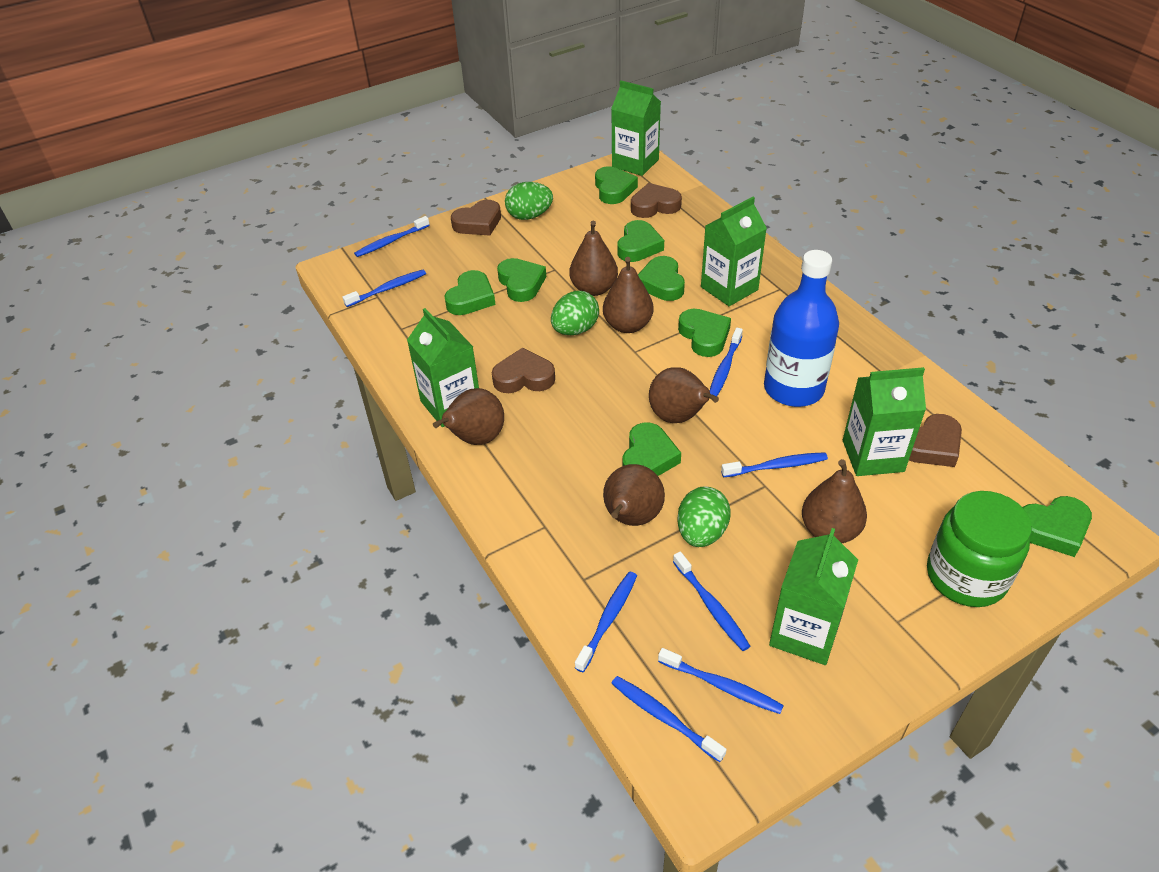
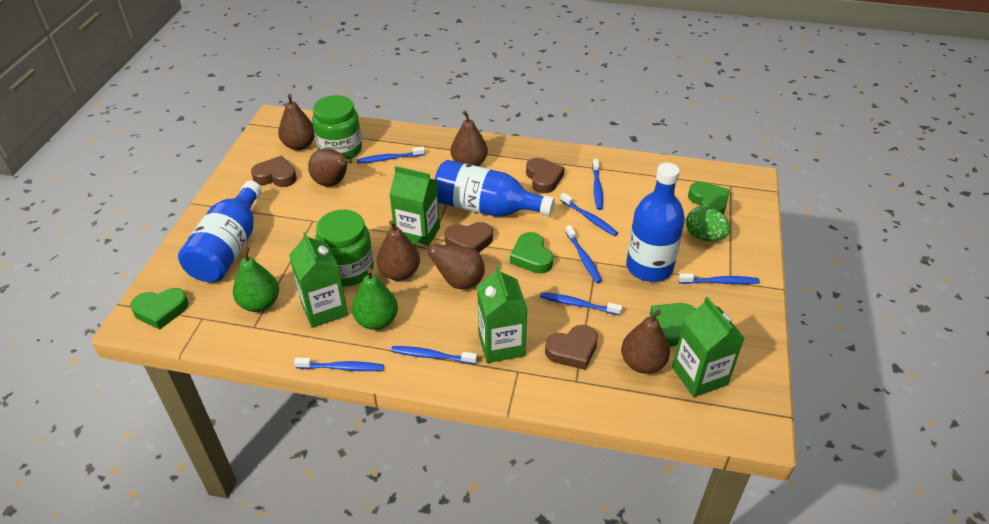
blue bottle: 1 -> 3
green carton: 5 -> 4
green egg: 3 -> 1
green heart: 8 -> 4
green jar: 1 -> 2
green pear: 0 -> 2

